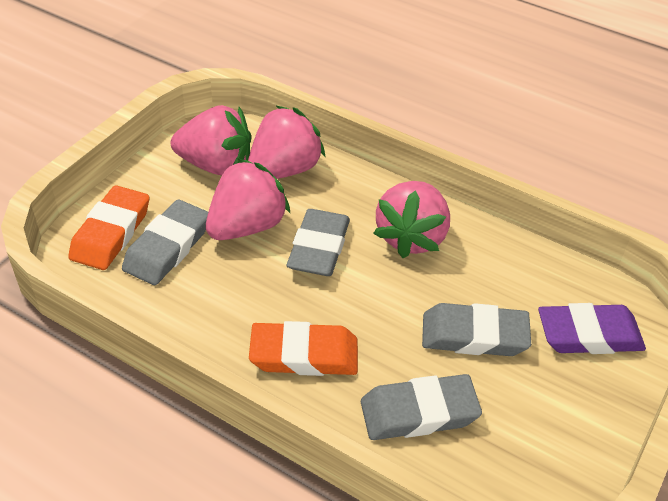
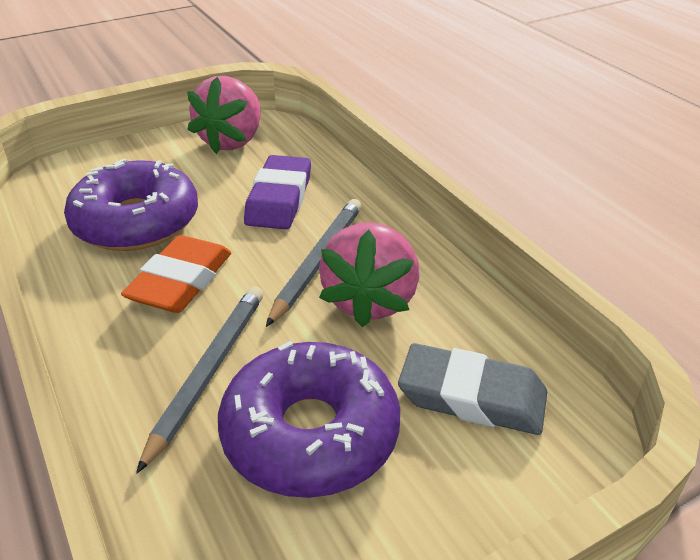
grey eraser: 4 -> 1
grey pencil: 0 -> 2
orange eraser: 2 -> 1
pink strawberry: 4 -> 2
purple donut: 0 -> 2

